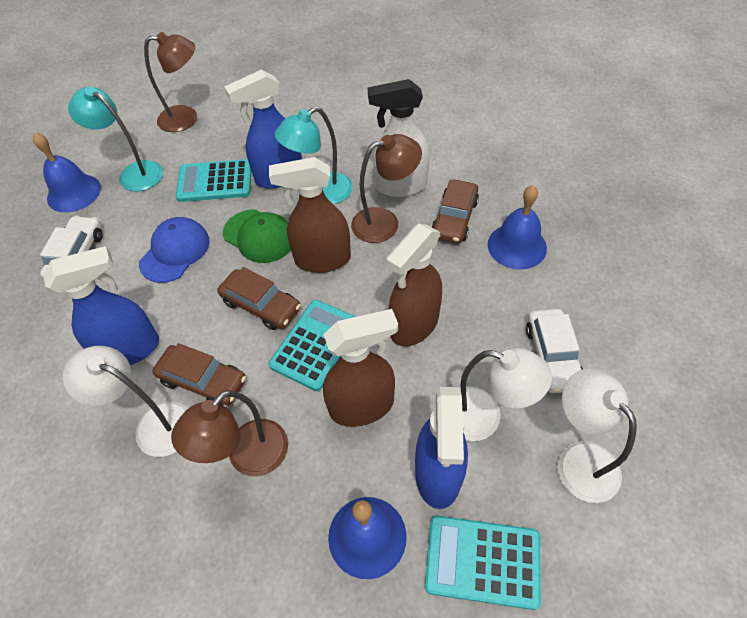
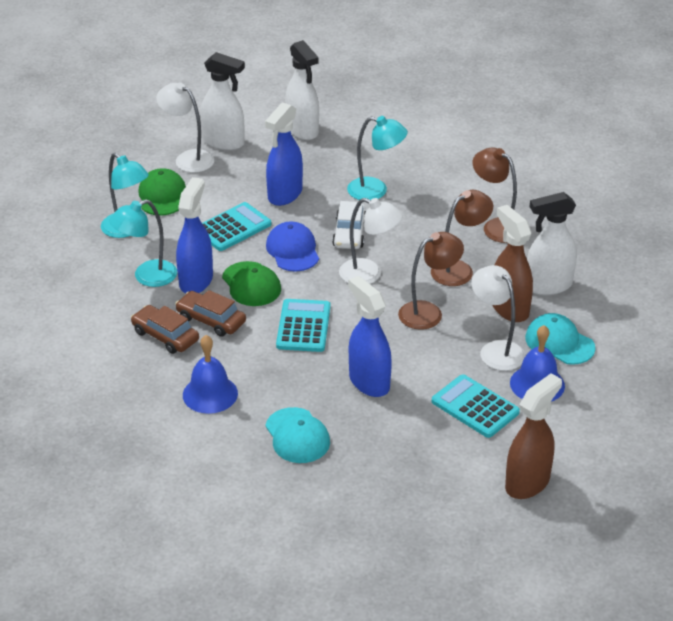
blue bell: 3 -> 2
brown car: 3 -> 2
brown spray bottle: 3 -> 2
green cap: 1 -> 2
turquoise cap: 0 -> 2
turquoise lamp: 2 -> 3
white car: 2 -> 1
white spray bottle: 1 -> 3

